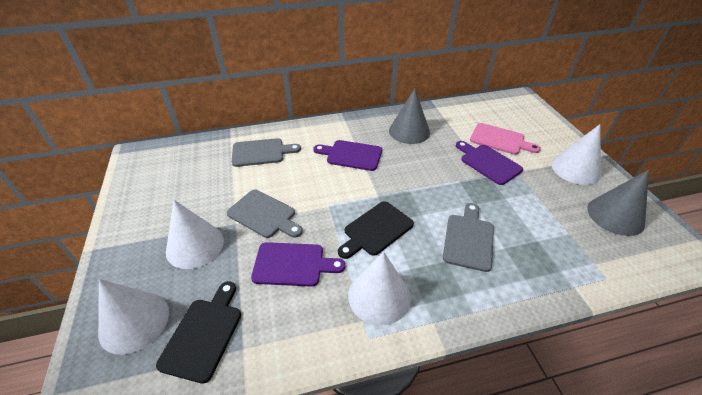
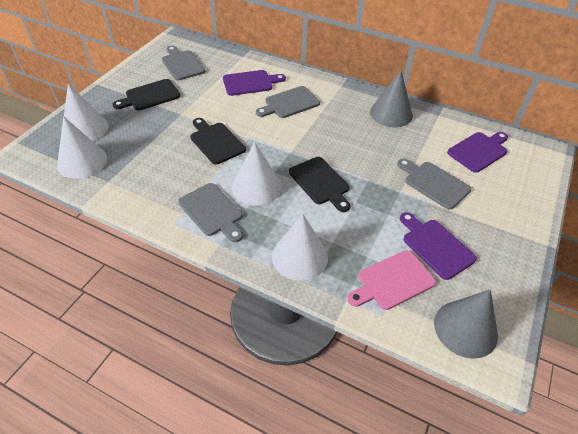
black cutting board: 2 -> 3
grey cutting board: 3 -> 4

